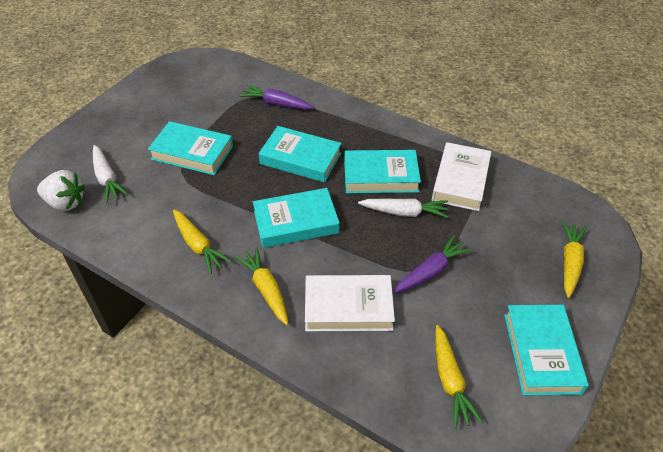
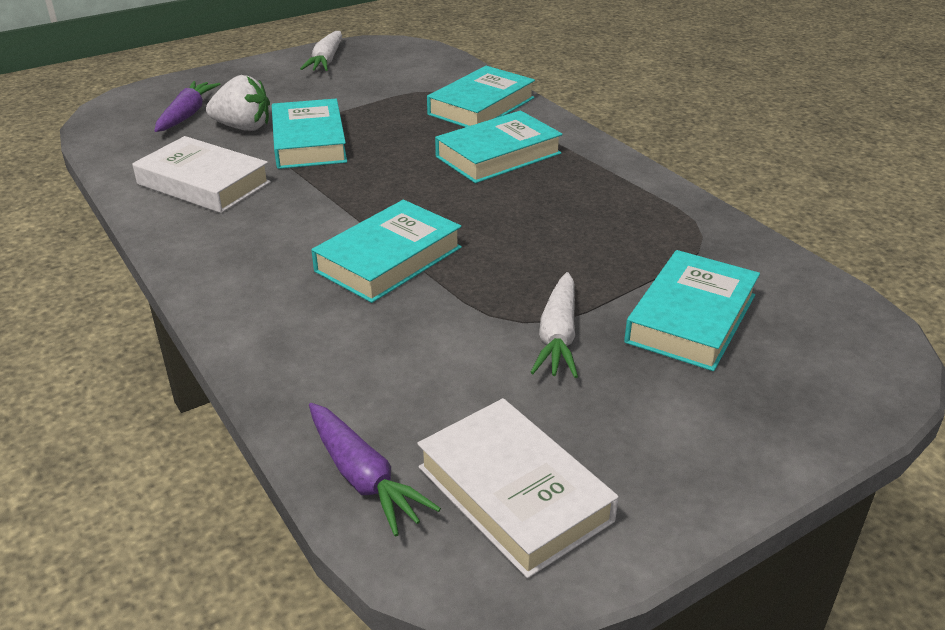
yellow carrot: 4 -> 0

